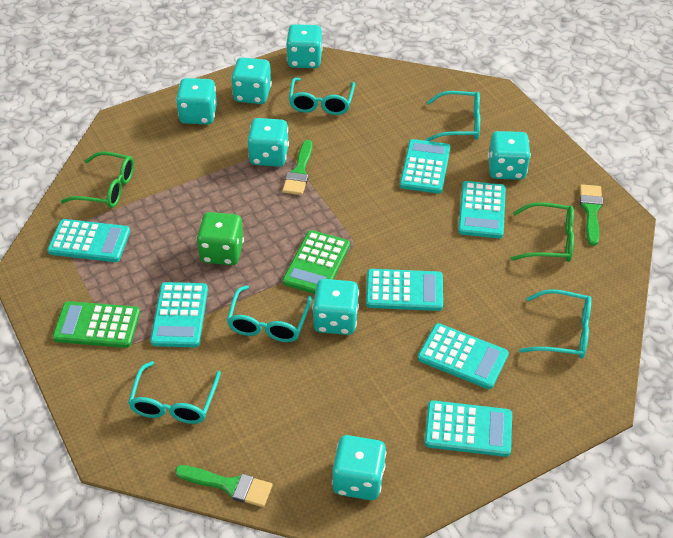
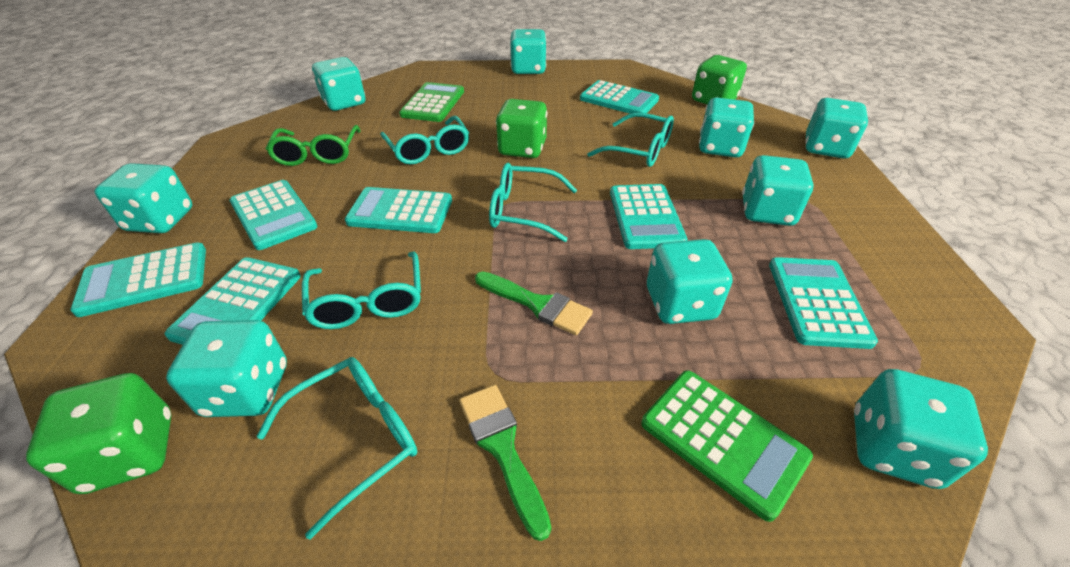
green brush: 3 -> 2
green dice: 1 -> 3
green glasses: 2 -> 1
turquoise dice: 7 -> 9

